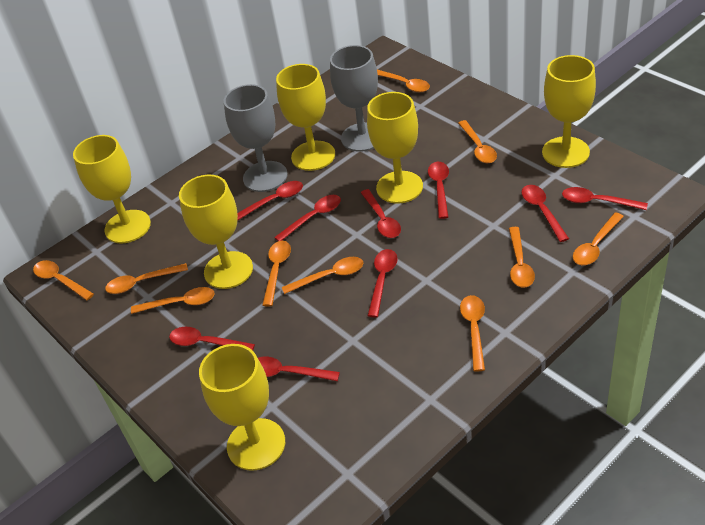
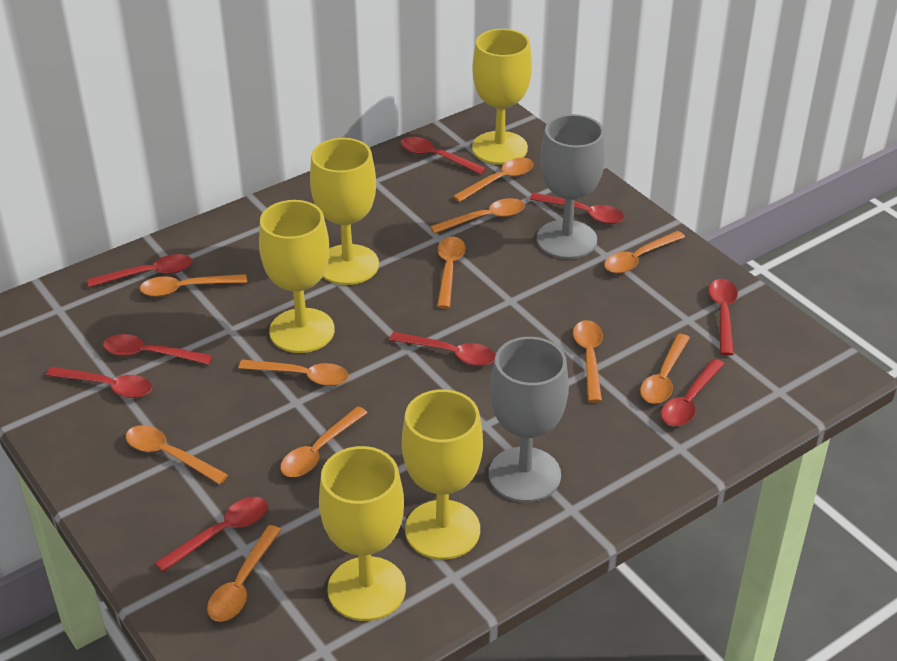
orange spoon: 10 -> 11
yellow goblet: 6 -> 5

